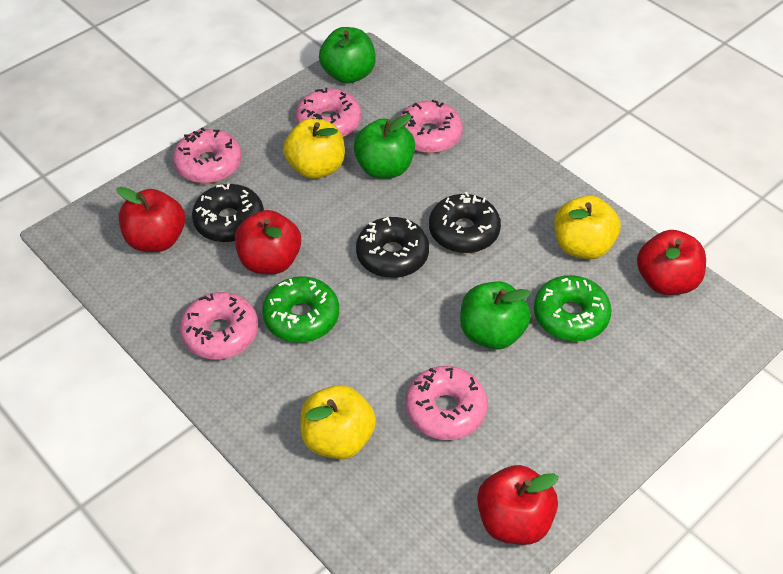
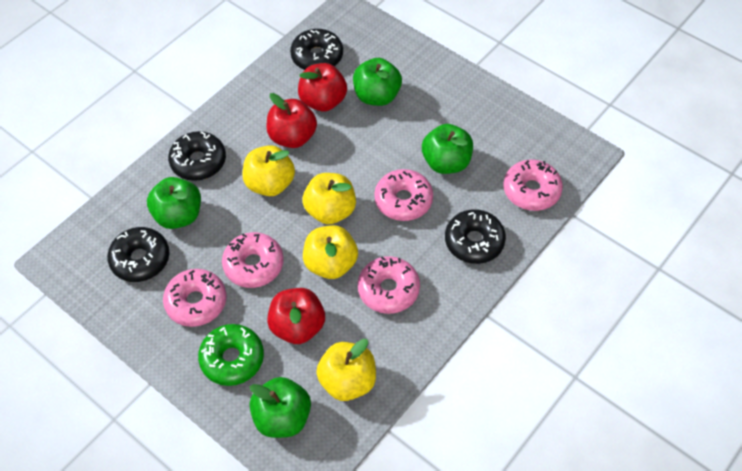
black donut: 3 -> 4
green apple: 3 -> 4
green donut: 2 -> 1
red apple: 4 -> 3
yellow apple: 3 -> 4

